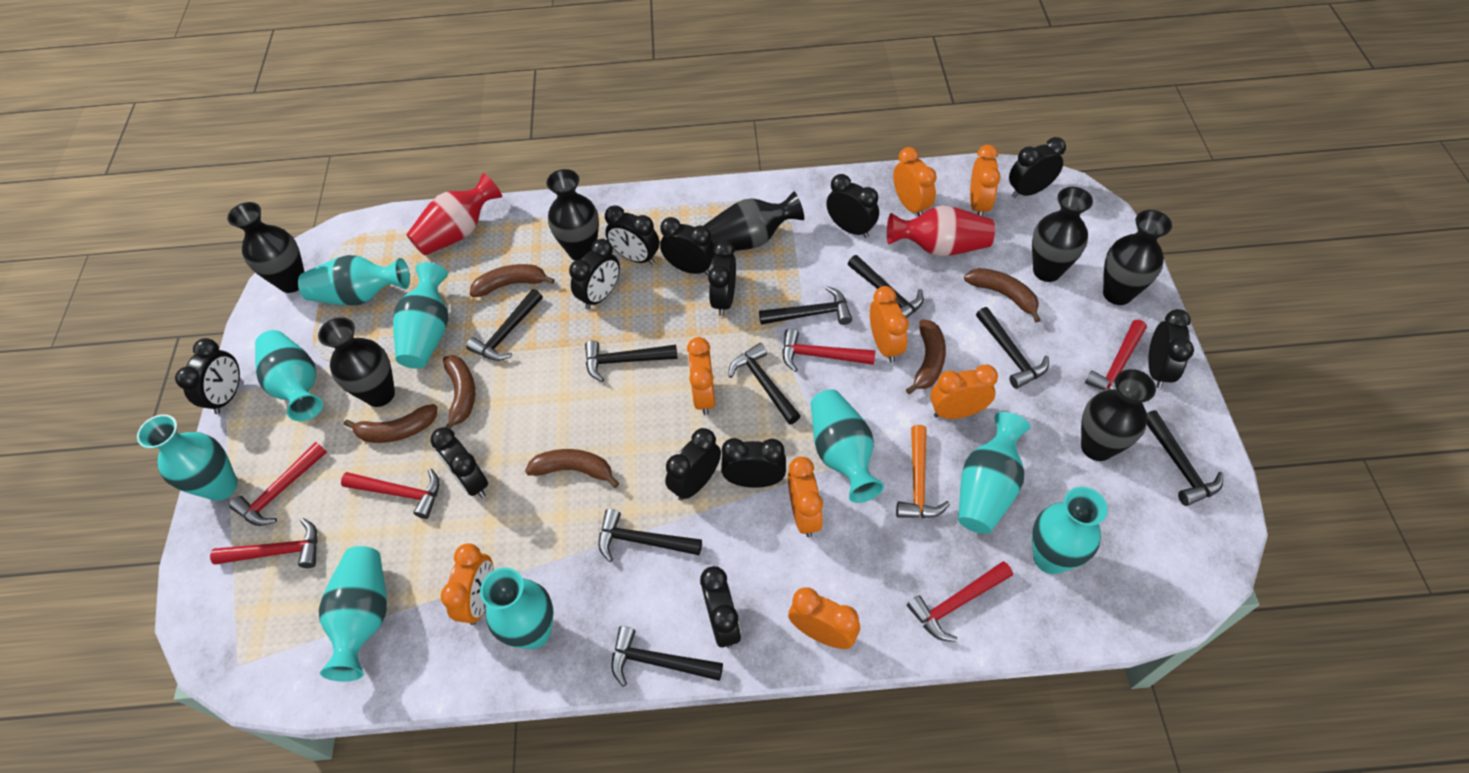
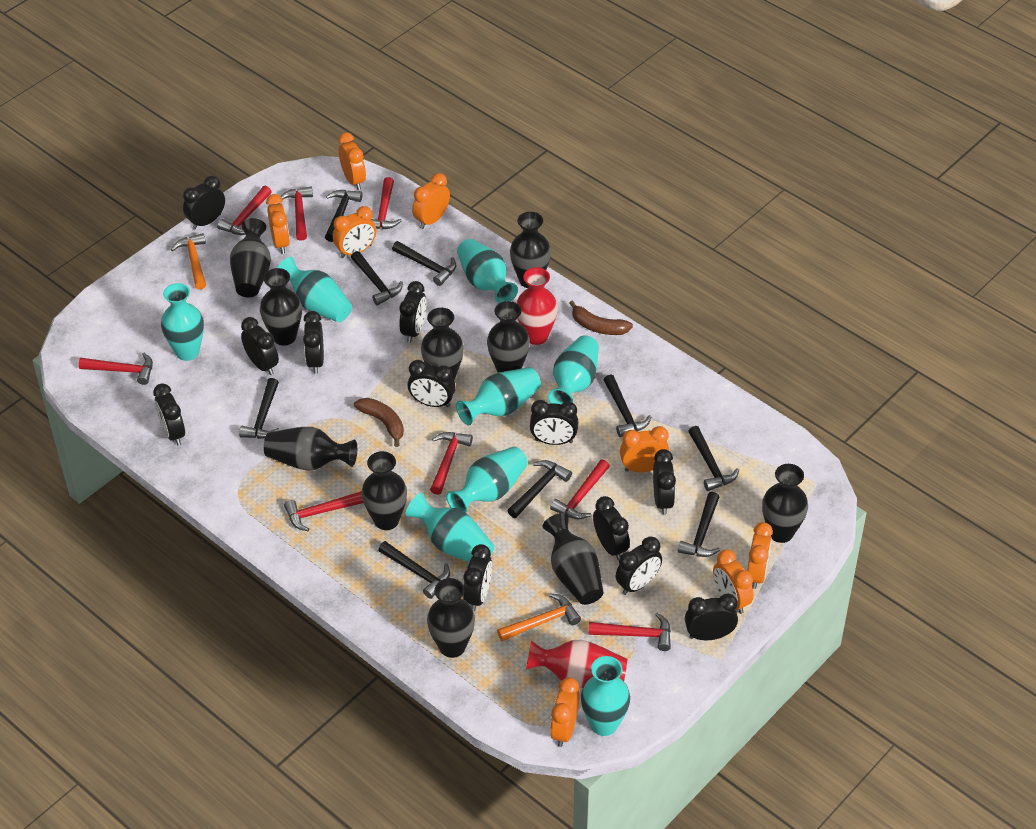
black vase: 7 -> 10
brown banana: 6 -> 2
orange hammer: 1 -> 2
red hammer: 6 -> 8
turquoise vase: 9 -> 8

